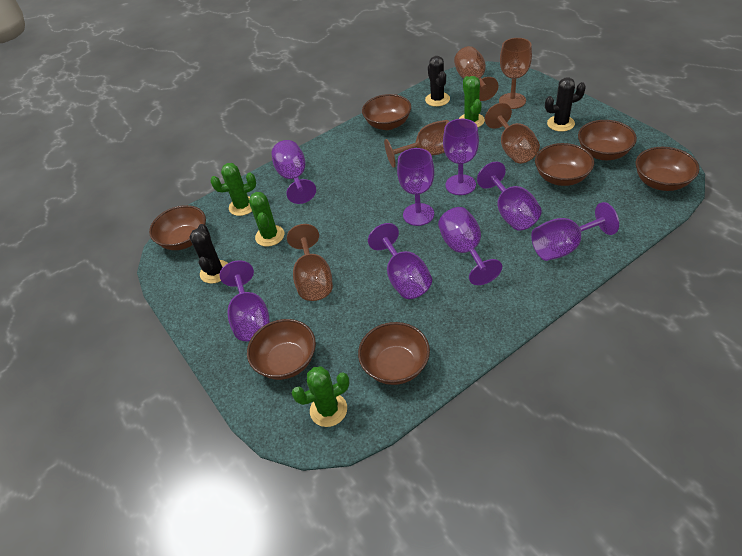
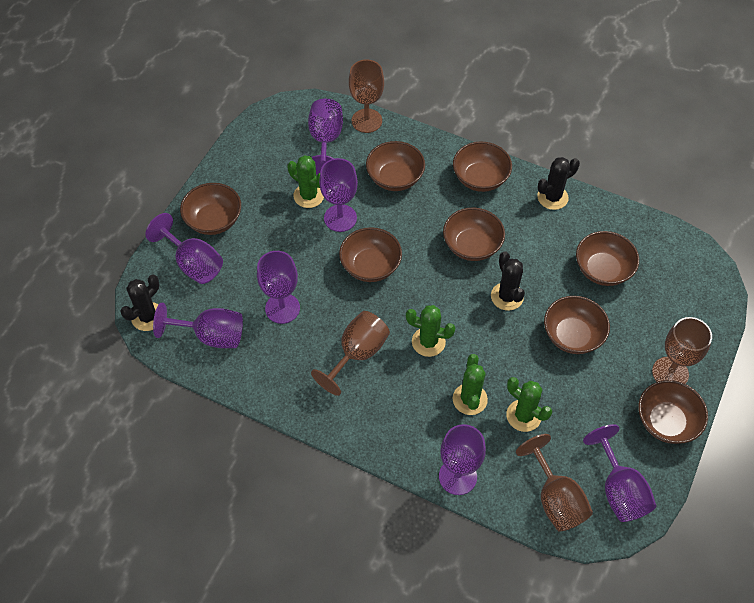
brown bowl: 7 -> 8
brown goblet: 5 -> 4
purple goblet: 8 -> 7

